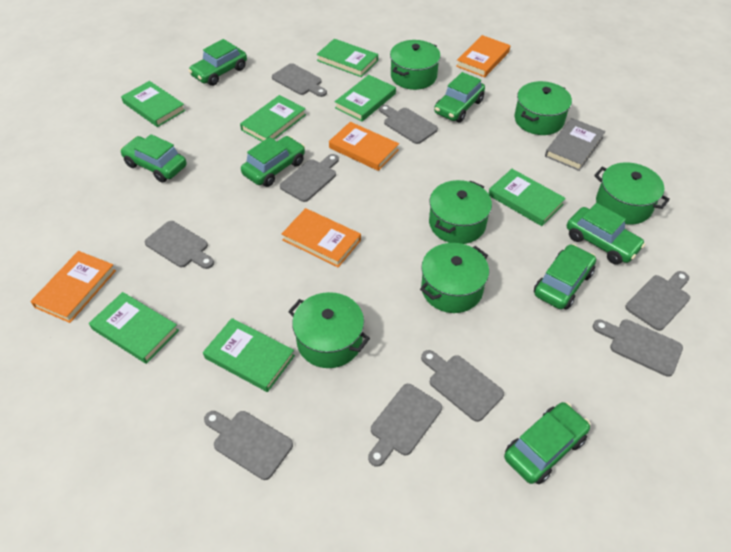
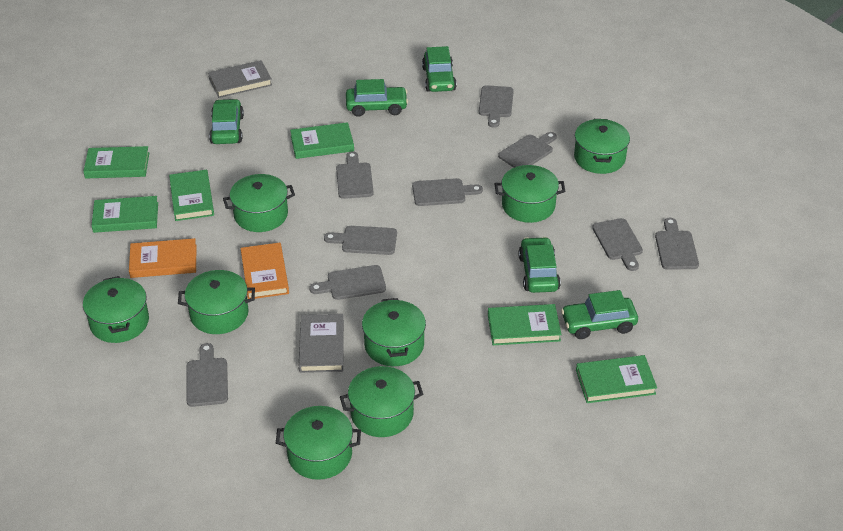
green book: 7 -> 6
green car: 7 -> 5
green pot: 6 -> 8
grey book: 1 -> 2
orange book: 4 -> 2

